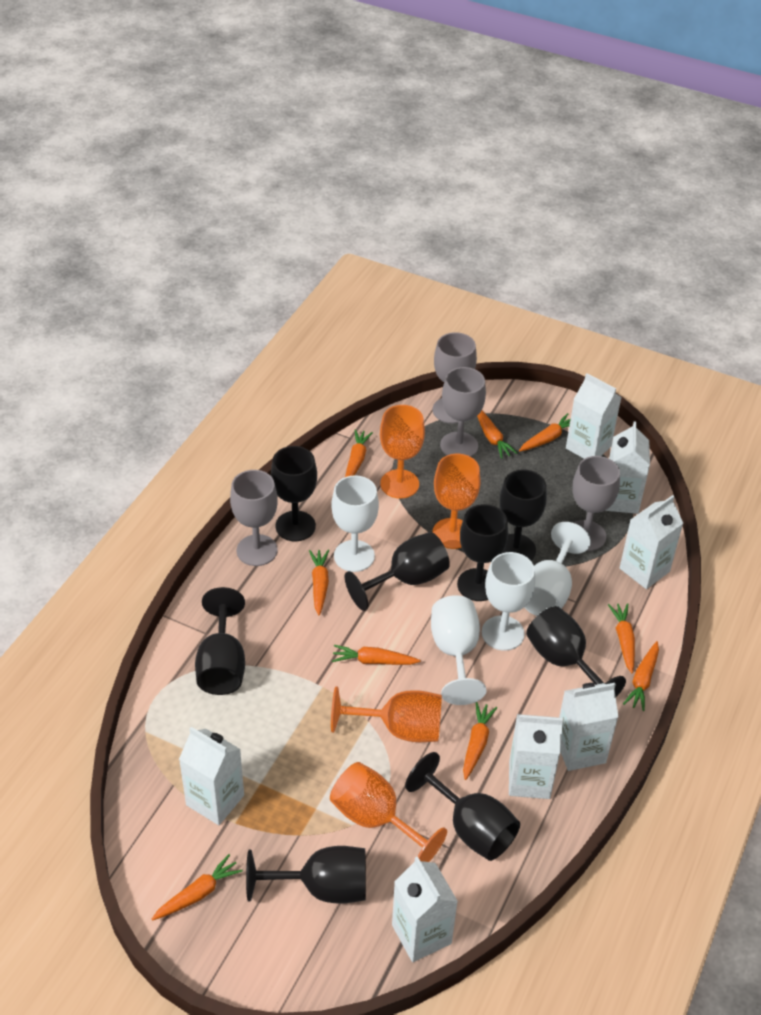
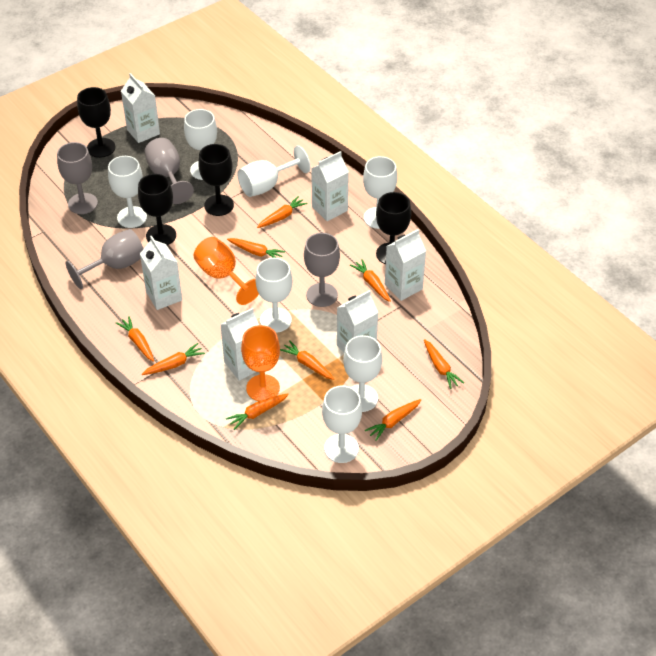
black goblet: 8 -> 4
orange goblet: 4 -> 2
white carton: 7 -> 6
white goblet: 4 -> 7

